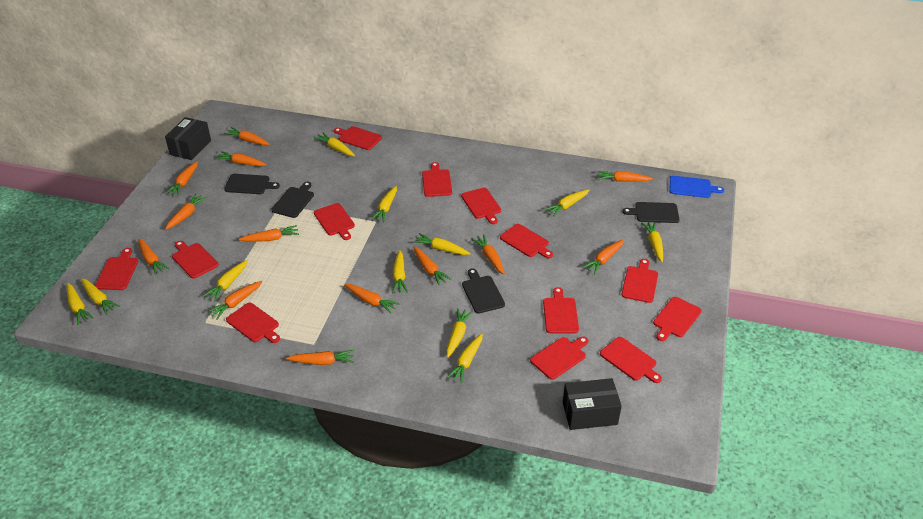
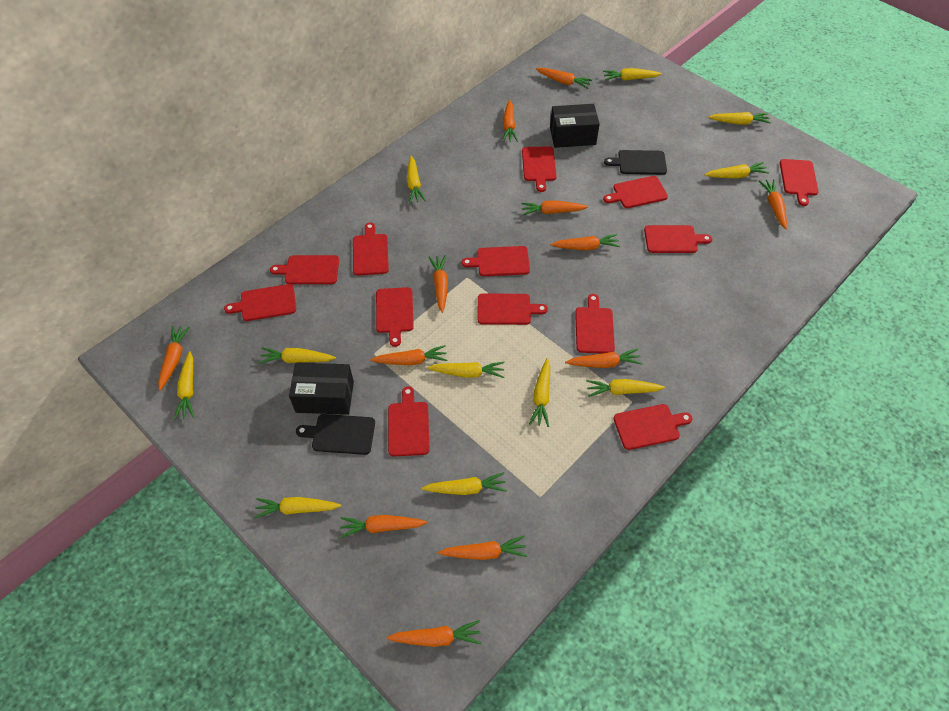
black cutting board: 4 -> 2
blue cutting board: 1 -> 0
orange carrot: 13 -> 12

